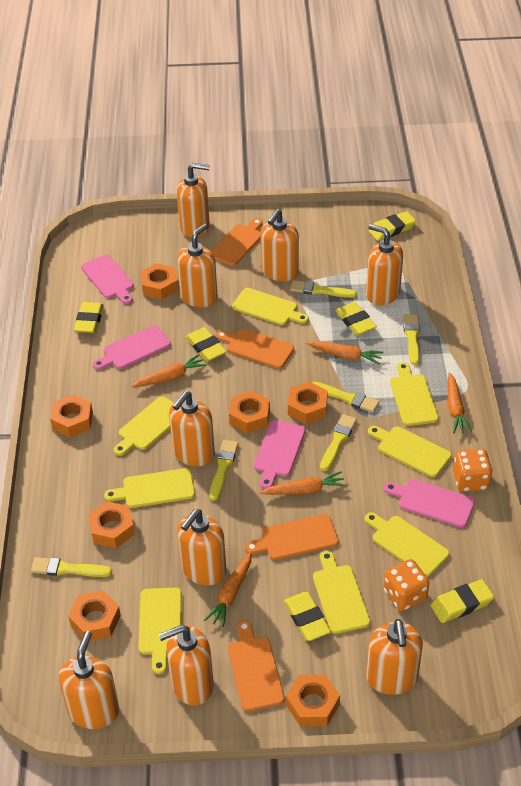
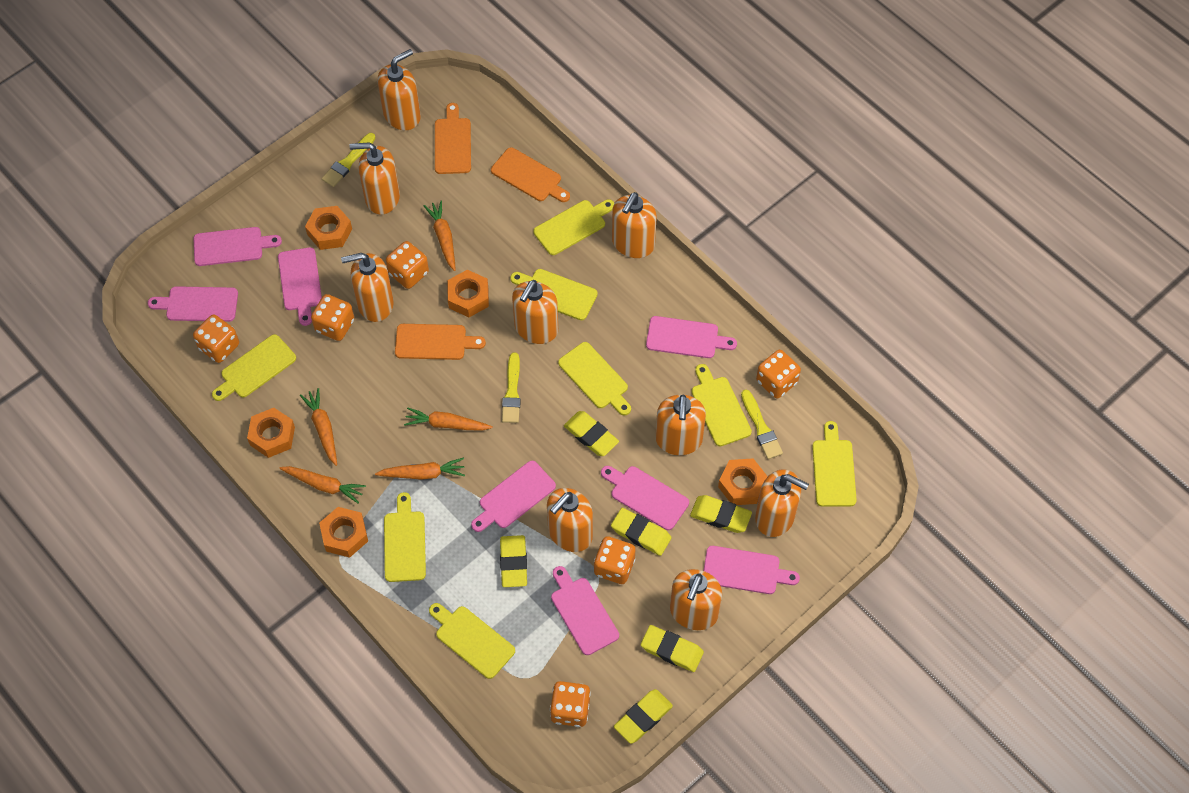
orange cutting board: 4 -> 3
orange dice: 2 -> 6
orange nut: 7 -> 5
pink cutting board: 4 -> 8
yellow brush: 6 -> 3

